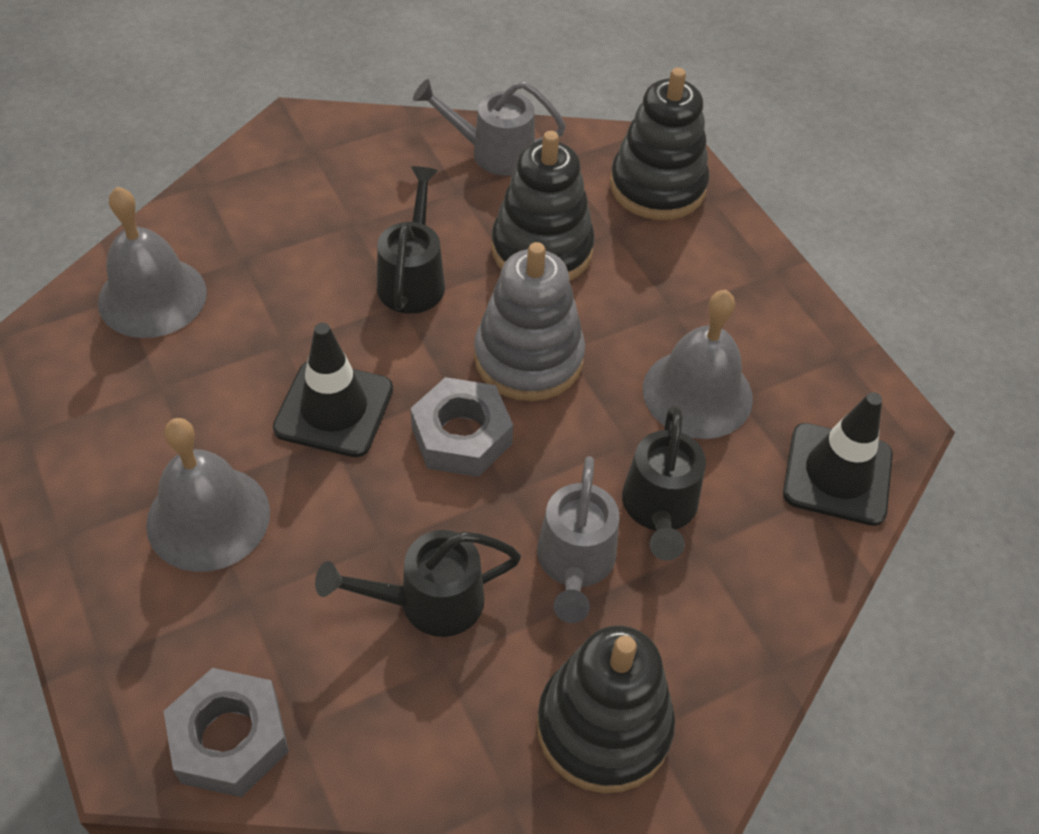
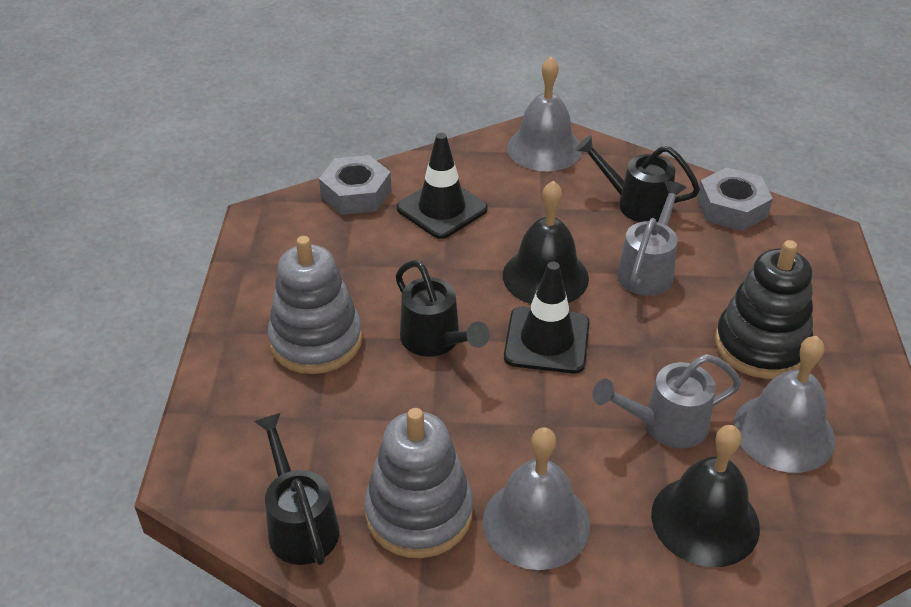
black bell: 0 -> 2
black stacking toy: 3 -> 1
grey stacking toy: 1 -> 2

